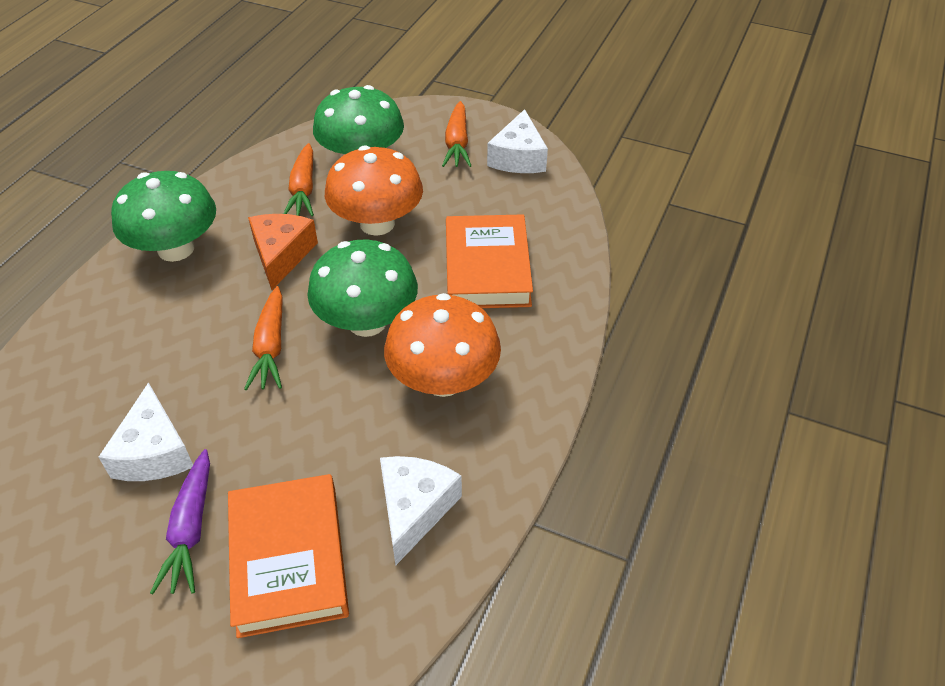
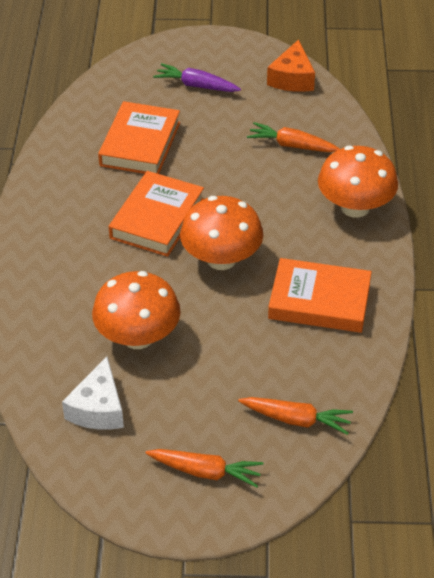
green mushroom: 3 -> 0
orange book: 2 -> 3
orange mushroom: 2 -> 3
white cheese: 3 -> 1

